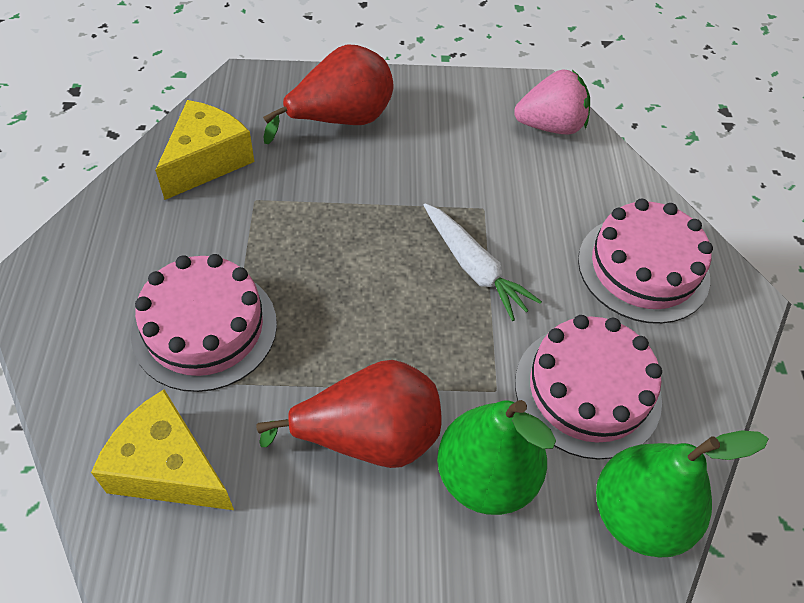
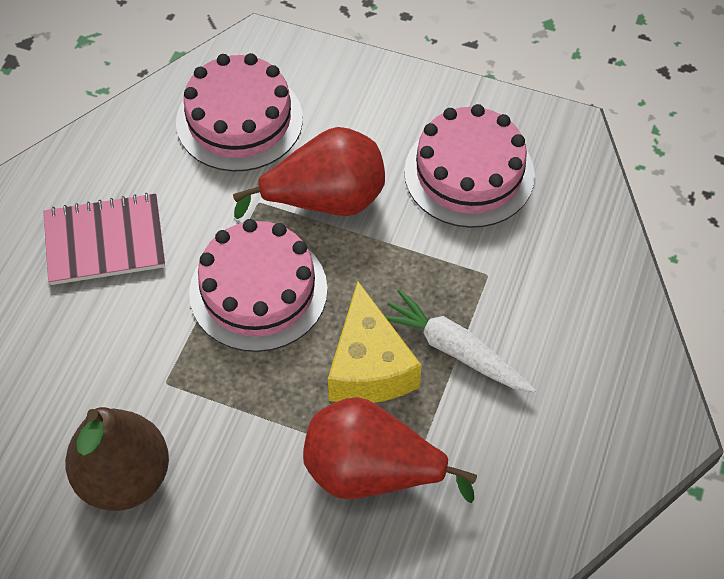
brown pear: 0 -> 1
green pear: 2 -> 0
pink notebook: 0 -> 1
pink strawberry: 1 -> 0
yellow cheese: 2 -> 1

